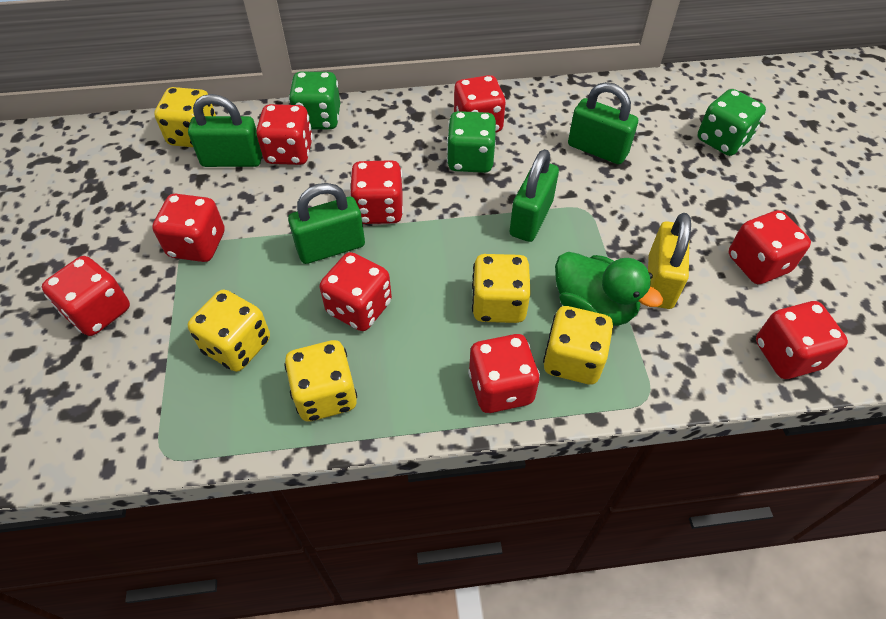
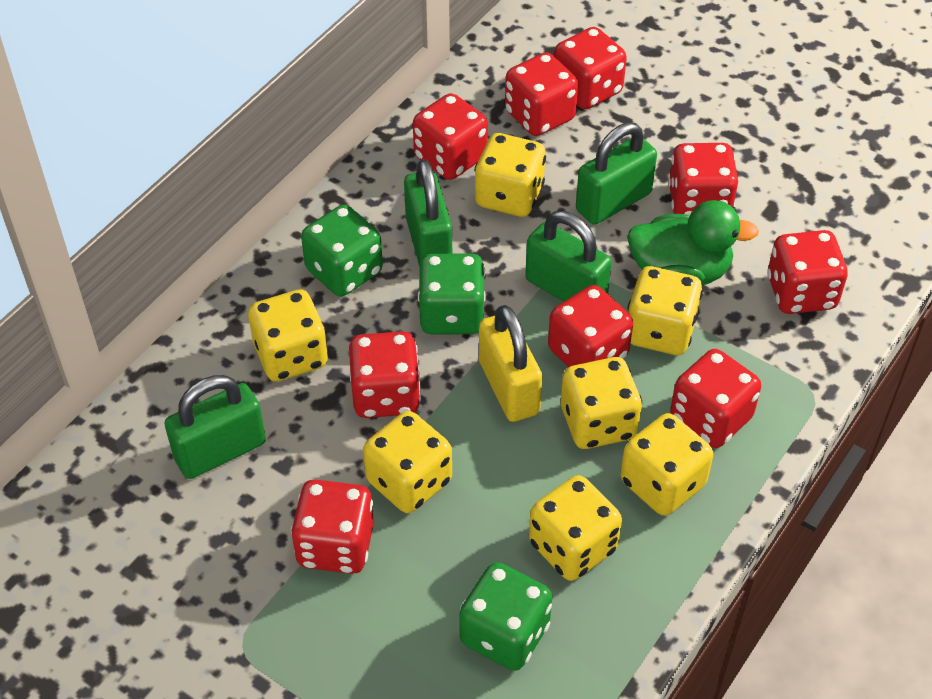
yellow dice: 5 -> 7

